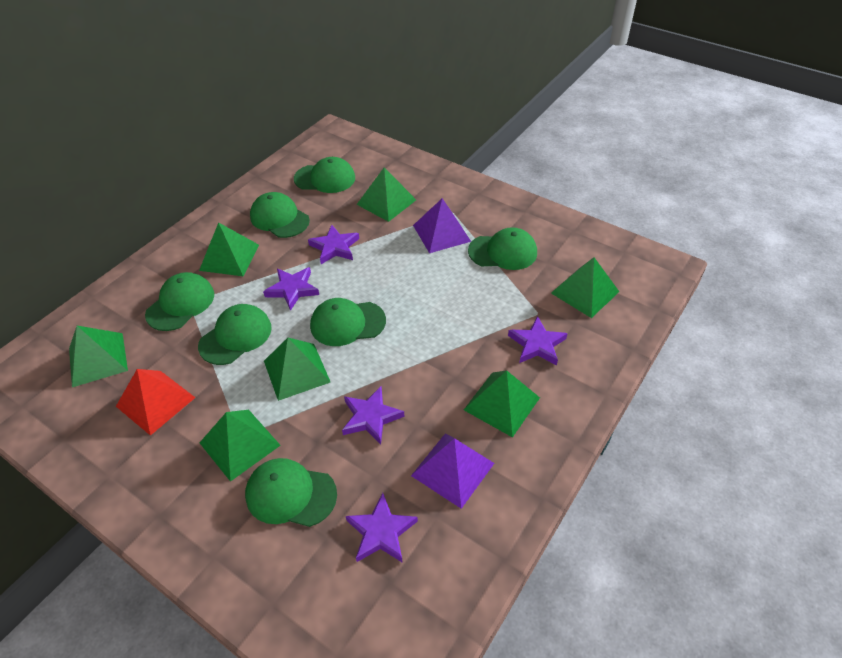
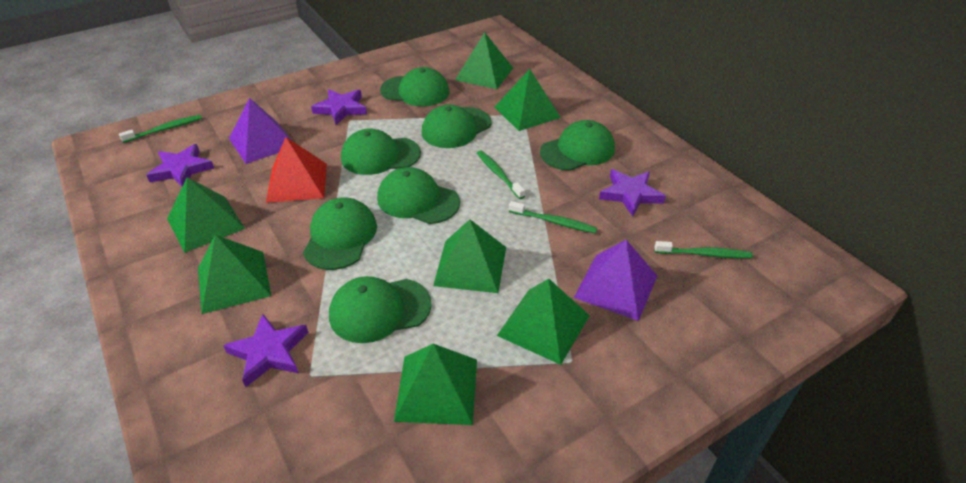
green toothbrush: 0 -> 4
purple star: 5 -> 4

